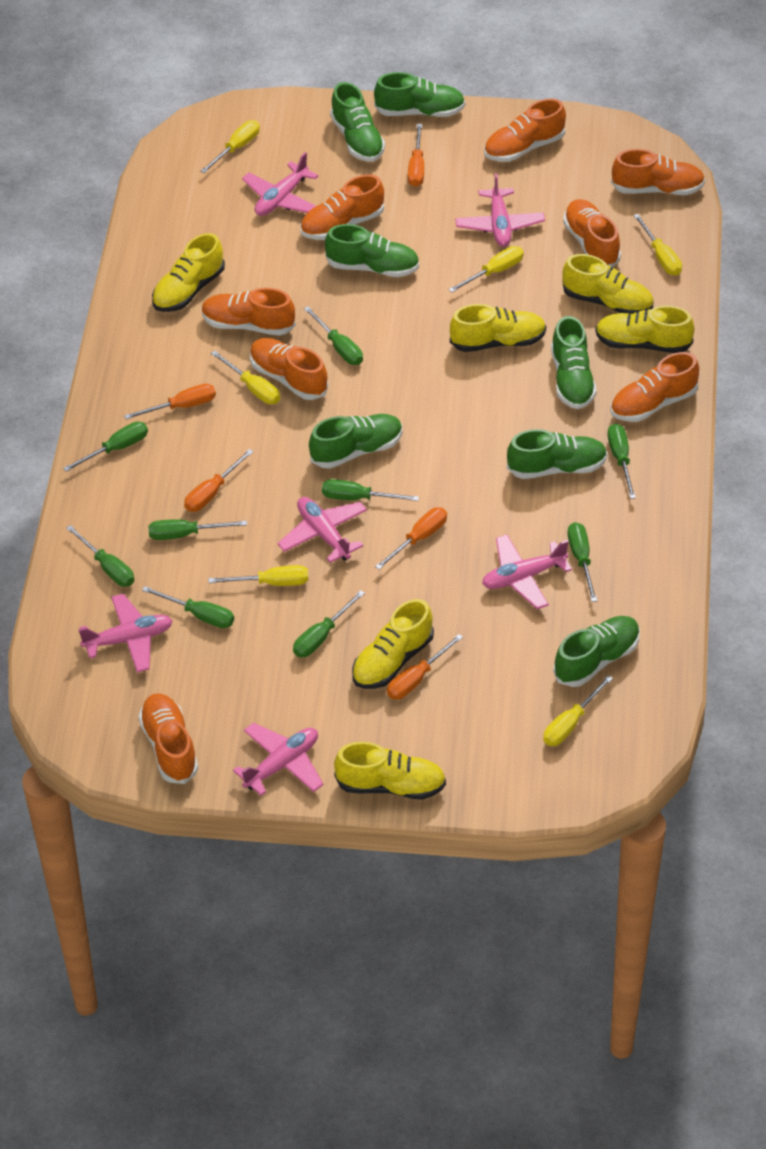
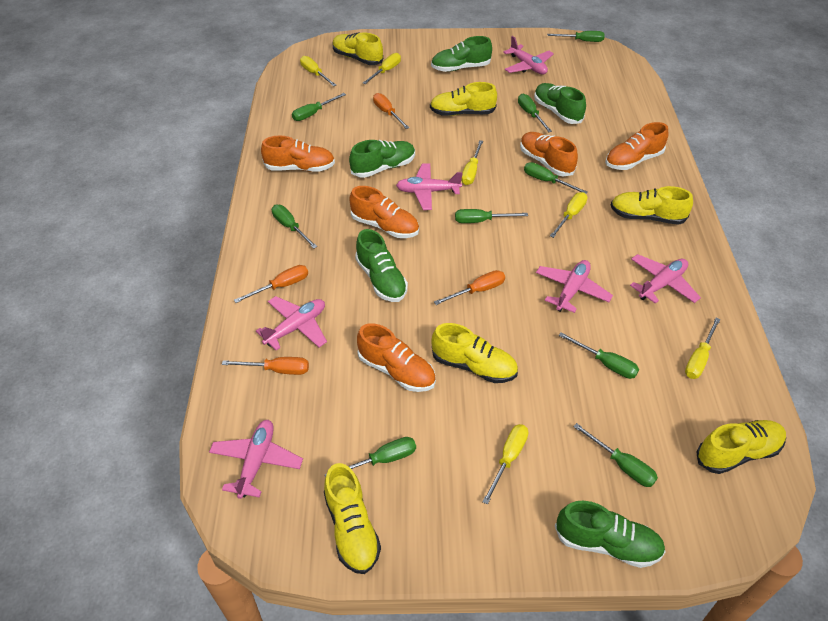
green shoe: 7 -> 5
orange screwdriver: 5 -> 4
orange shoe: 8 -> 5

